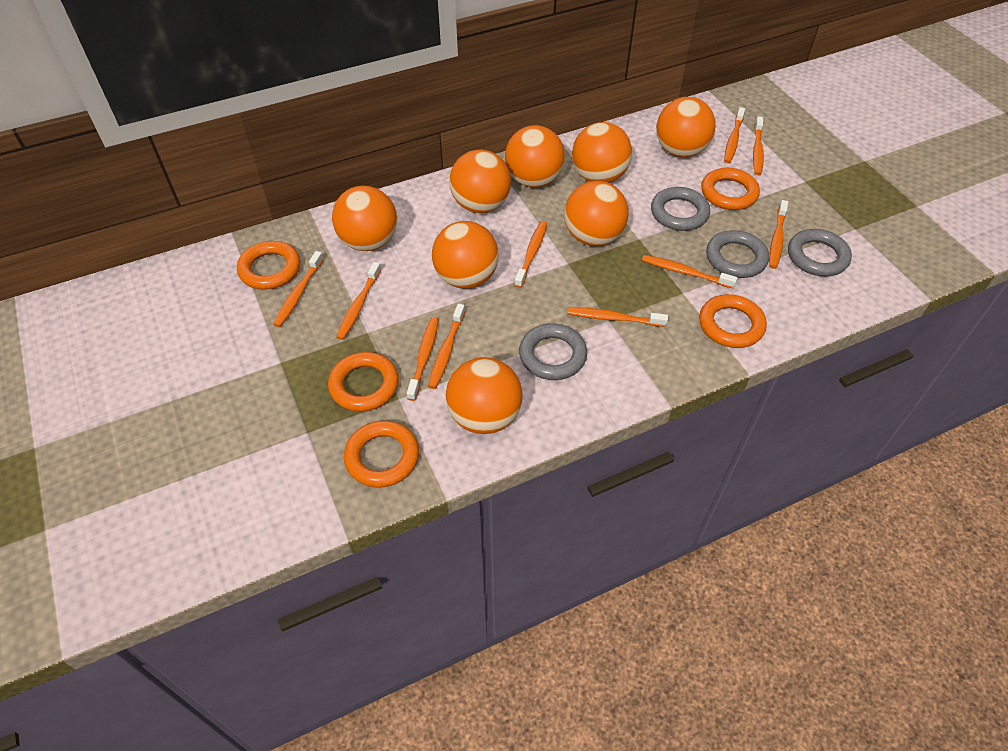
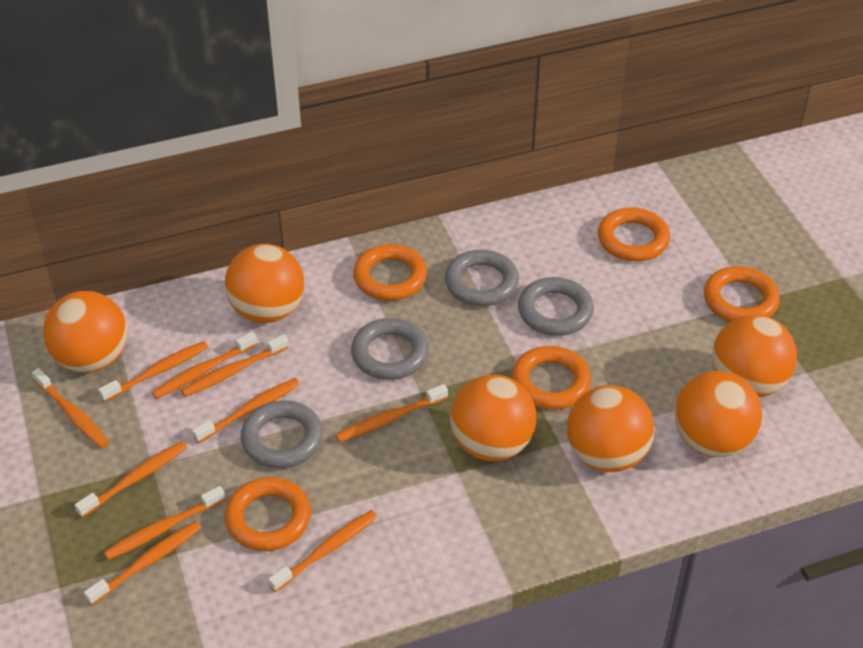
orange ball: 8 -> 6

